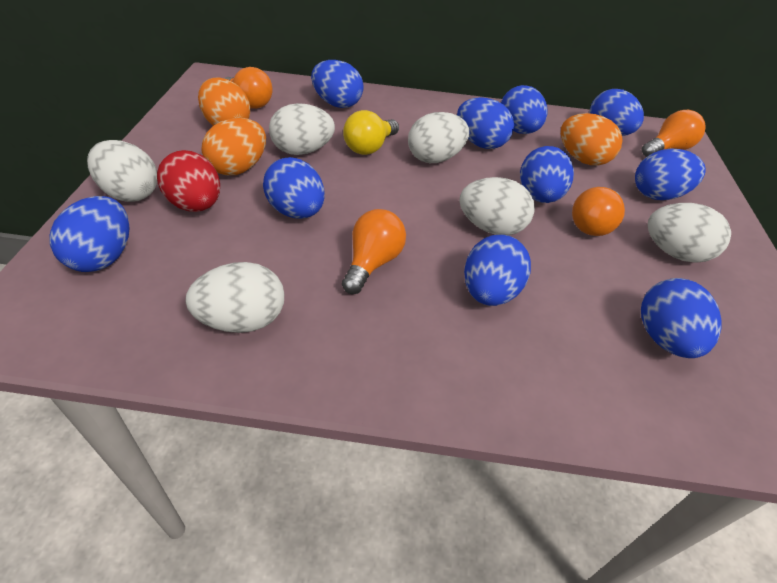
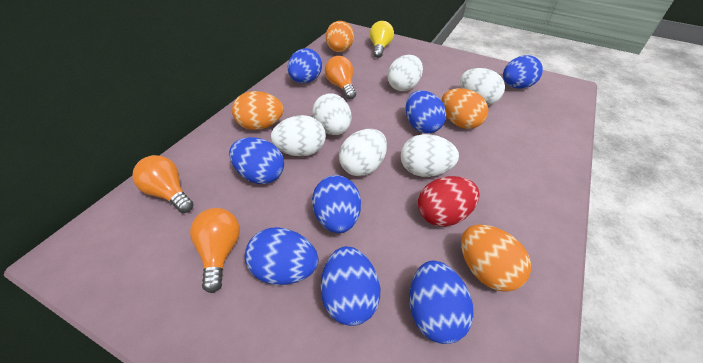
blue egg: 10 -> 8
orange egg: 3 -> 4
orange light bulb: 4 -> 3

